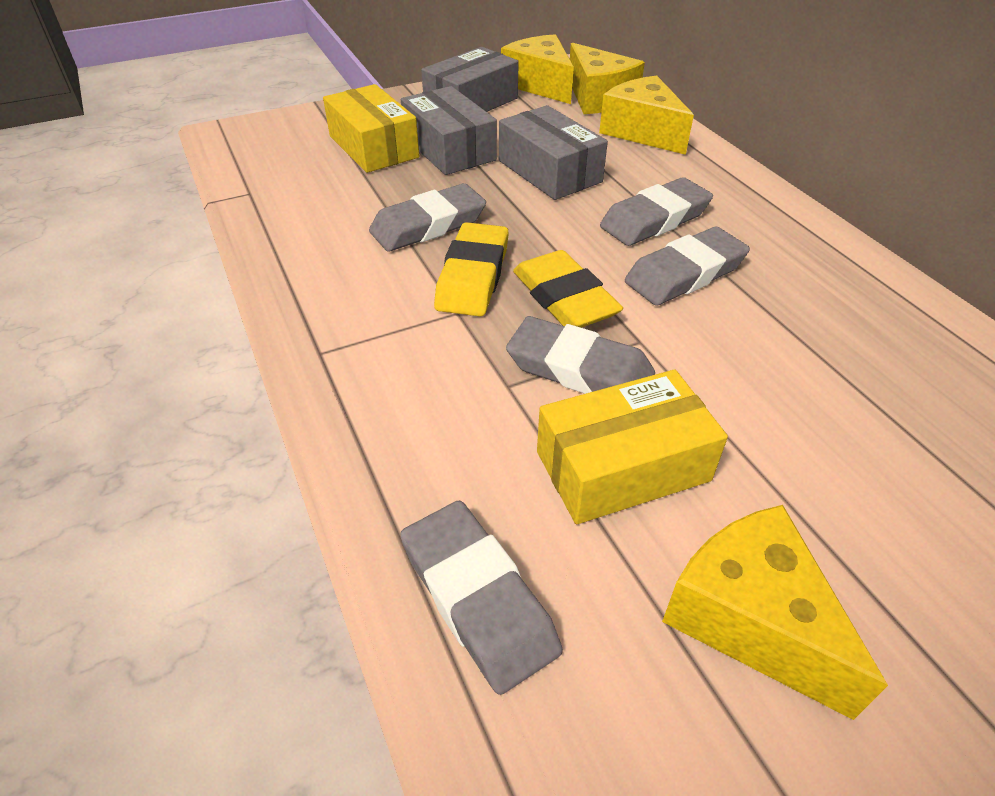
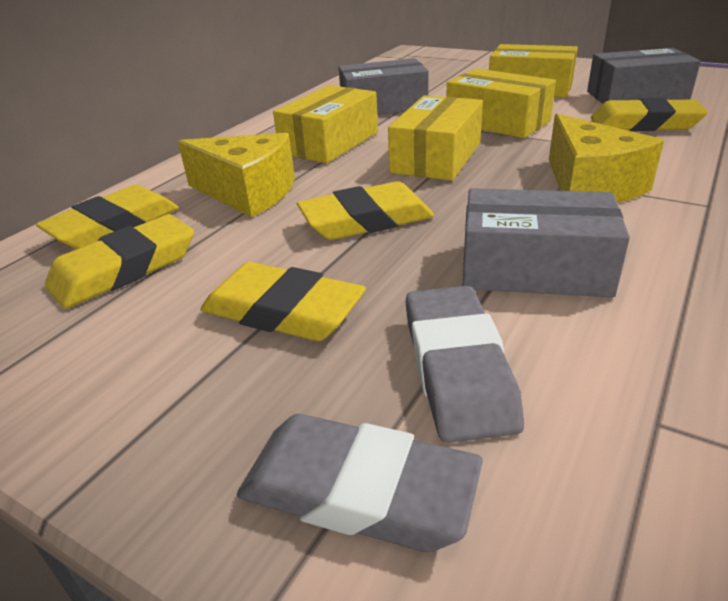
grey eraser: 5 -> 2
yellow box: 2 -> 4
yellow cheese: 4 -> 2
yellow eraser: 2 -> 5

